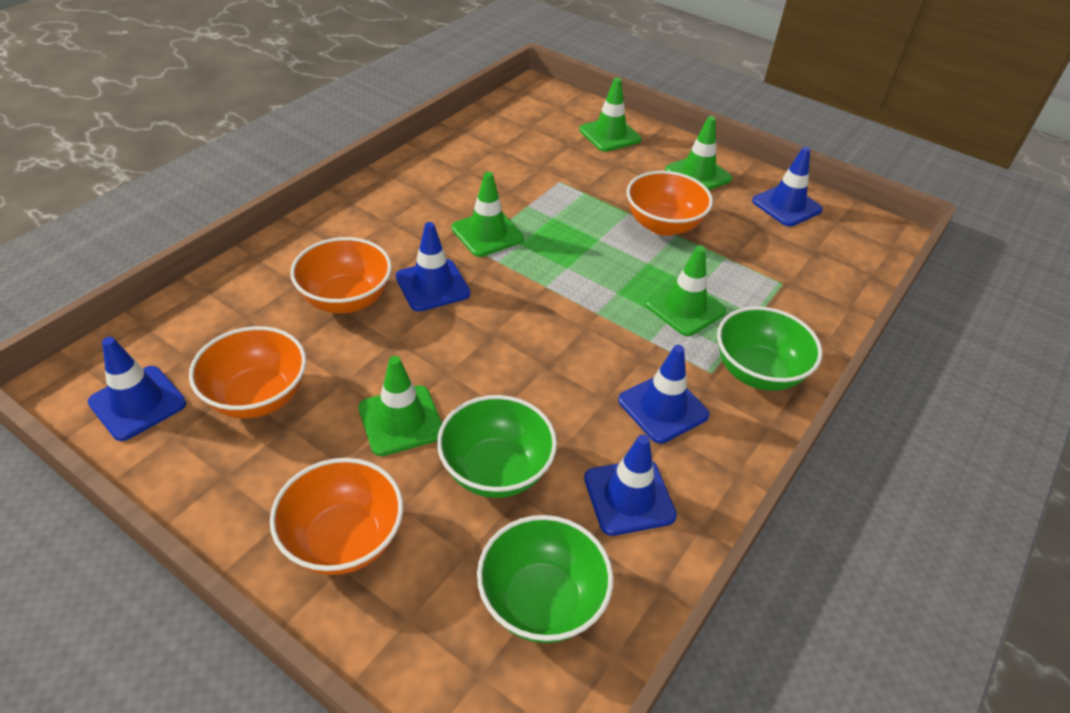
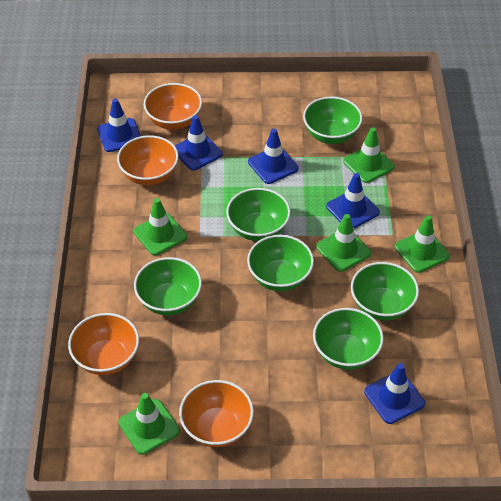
green bowl: 3 -> 6

